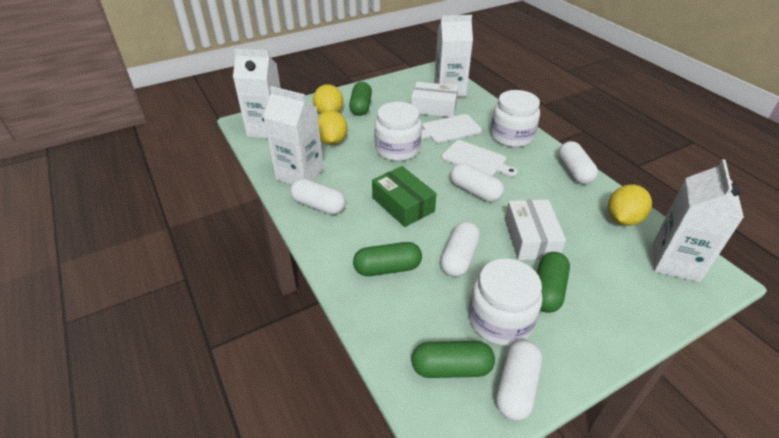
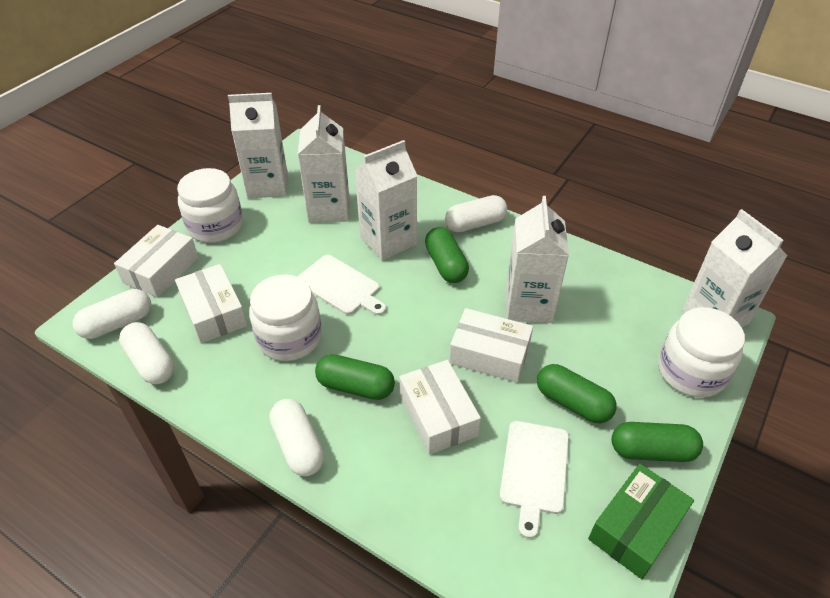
white box: 2 -> 4
white capsule: 5 -> 4
white carton: 4 -> 5
yellow lemon: 3 -> 0

